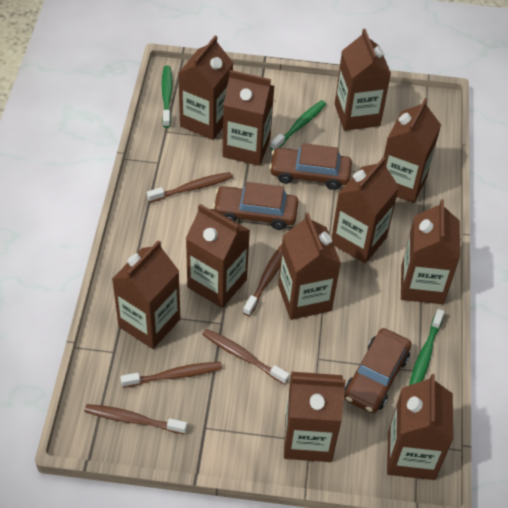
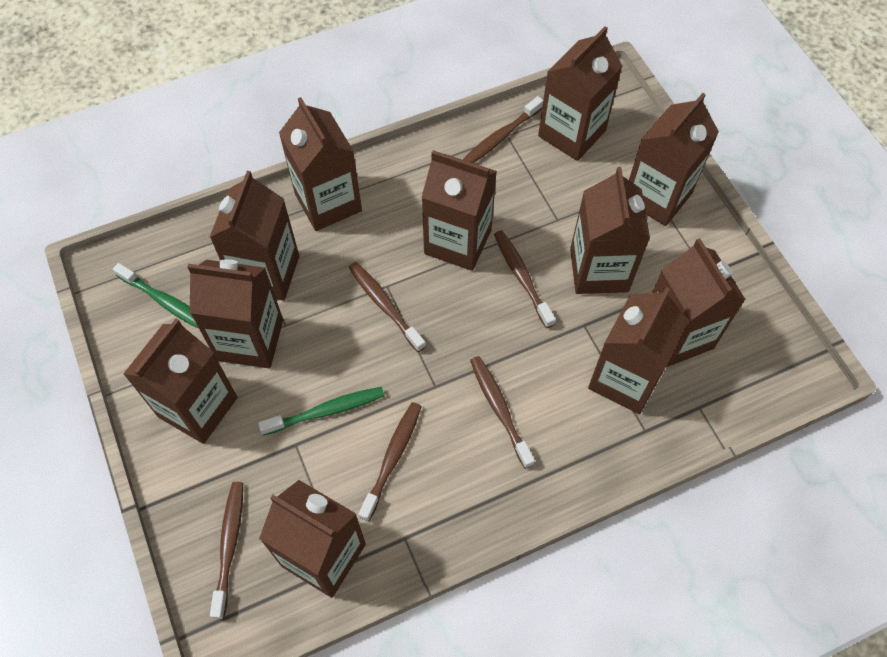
brown car: 3 -> 0
brown toothbrush: 5 -> 6
green toothbrush: 3 -> 2

